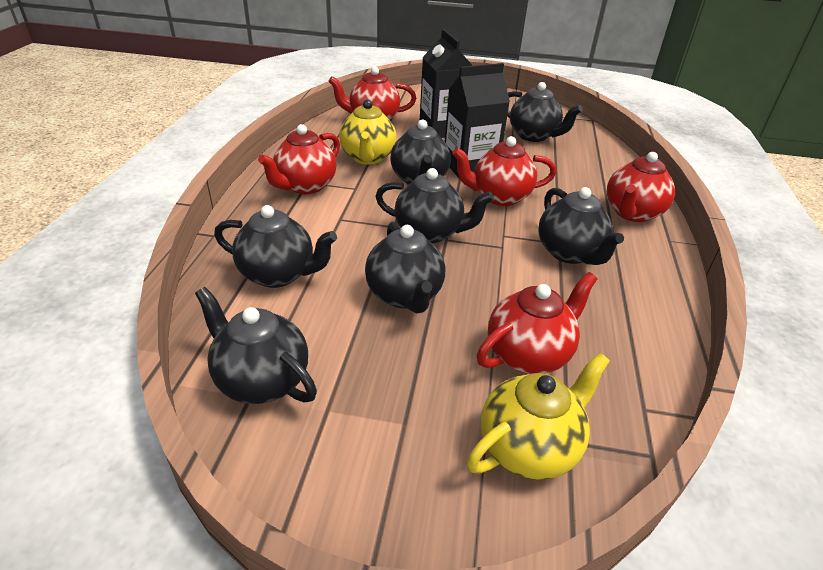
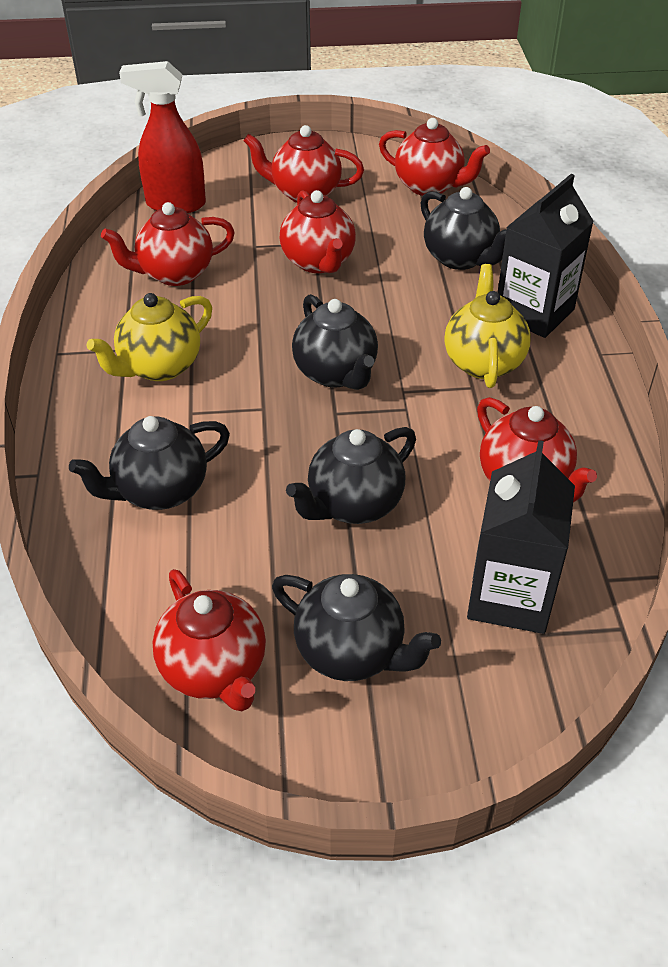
black teapot: 7 -> 5
red spray bottle: 0 -> 1
red teapot: 5 -> 6

